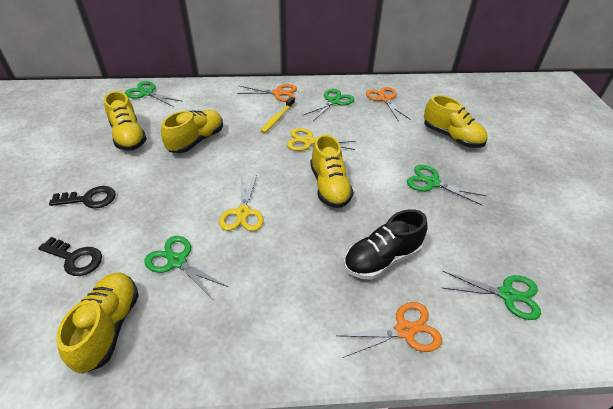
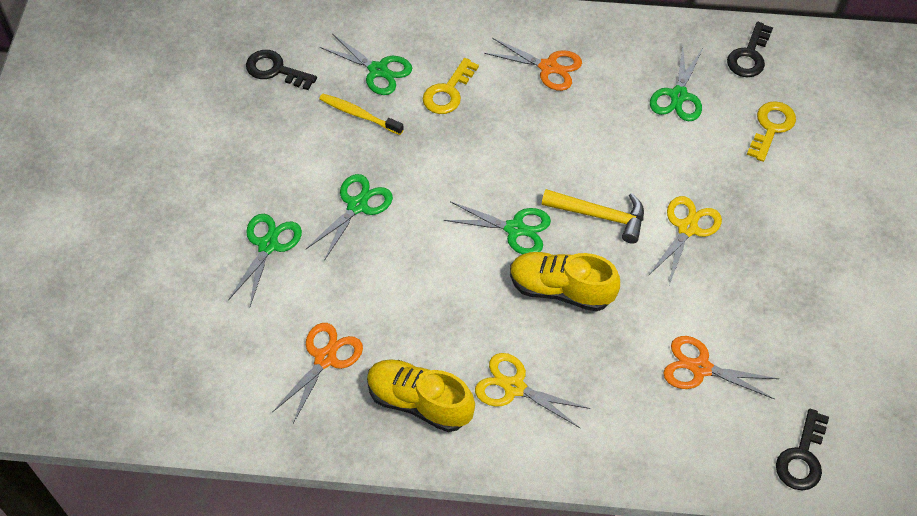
black key: 2 -> 3
black shoe: 1 -> 0
yellow hammer: 0 -> 1
yellow key: 0 -> 2
yellow shoe: 5 -> 2

